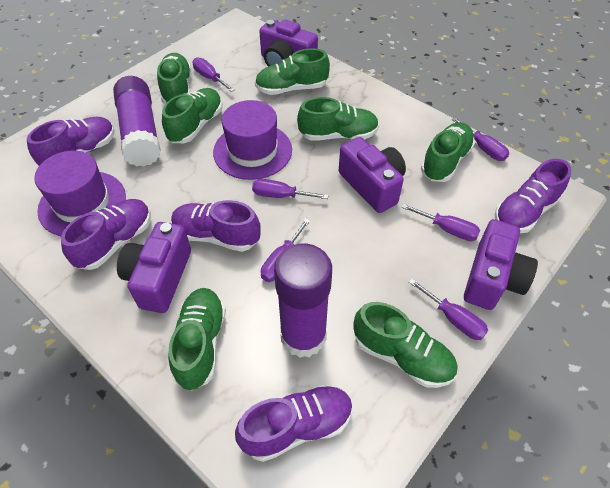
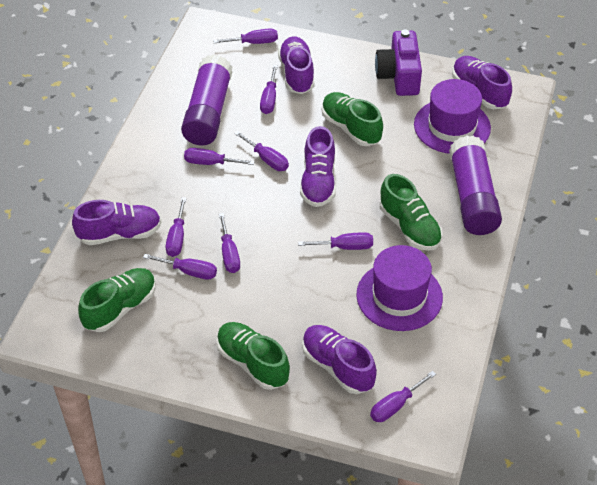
green shoe: 7 -> 4
purple camera: 4 -> 1
purple screwdriver: 6 -> 9

